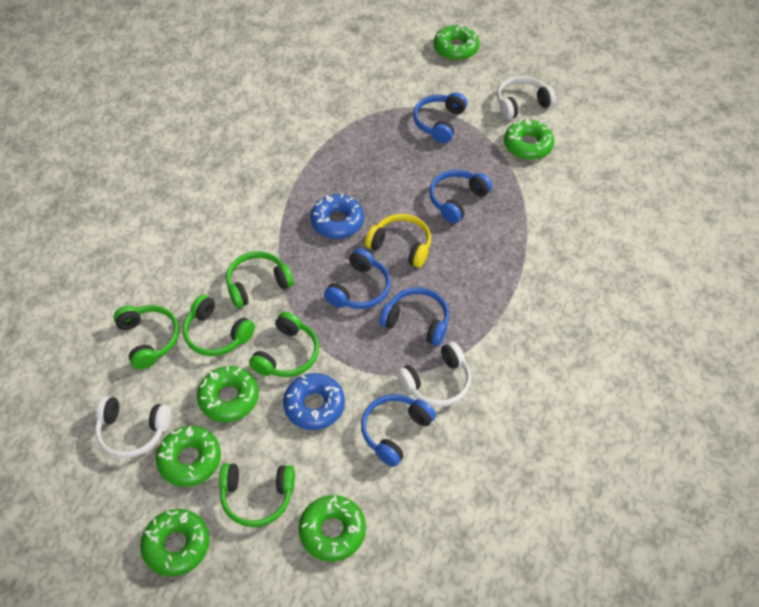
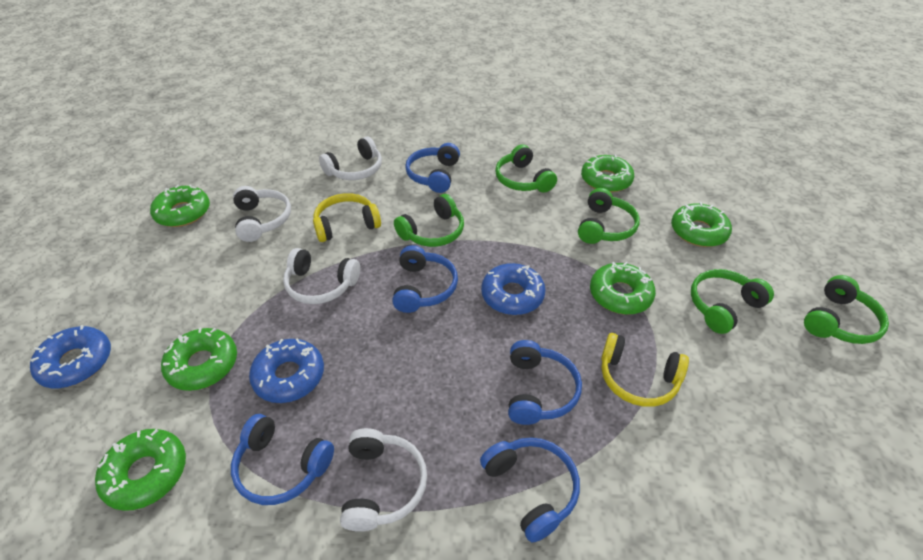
blue donut: 2 -> 3
white headphones: 3 -> 4
yellow headphones: 1 -> 2

